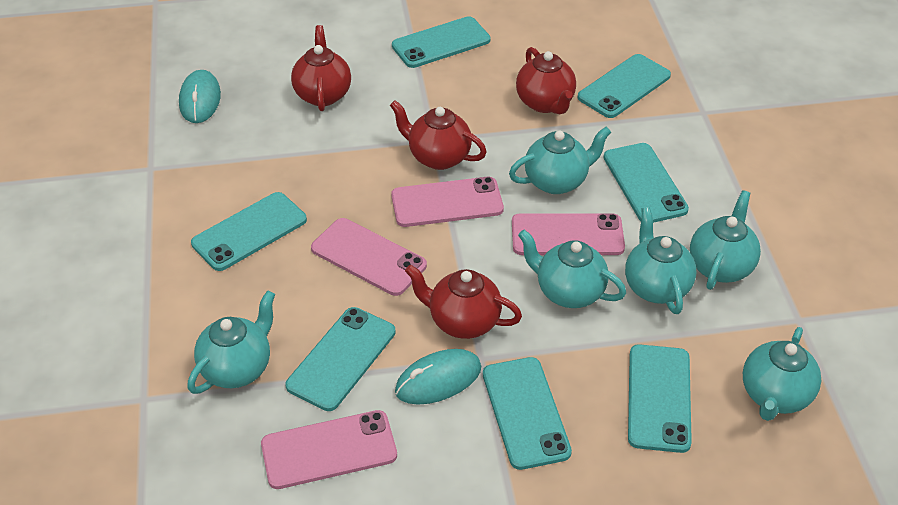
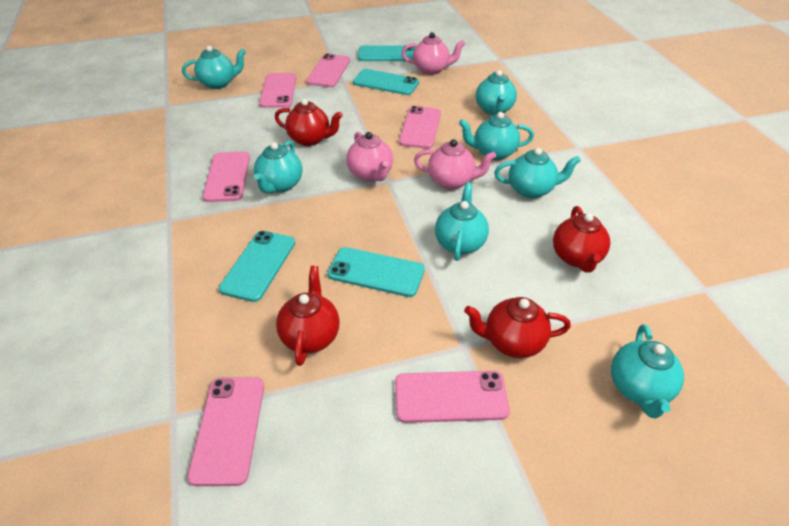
pink phone: 4 -> 6
pink teapot: 0 -> 3
turquoise mouse: 2 -> 0
turquoise phone: 7 -> 4
turquoise teapot: 6 -> 7

